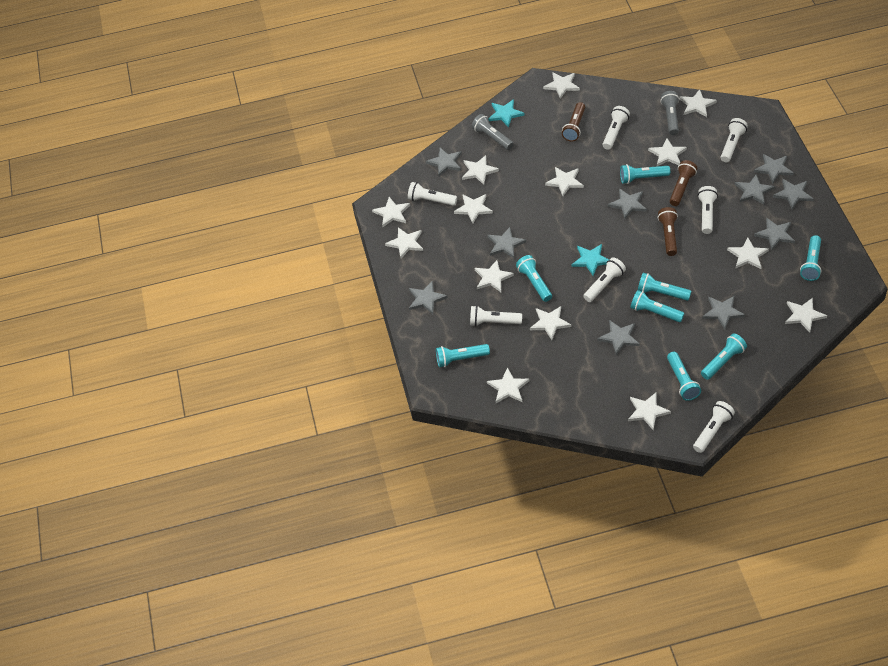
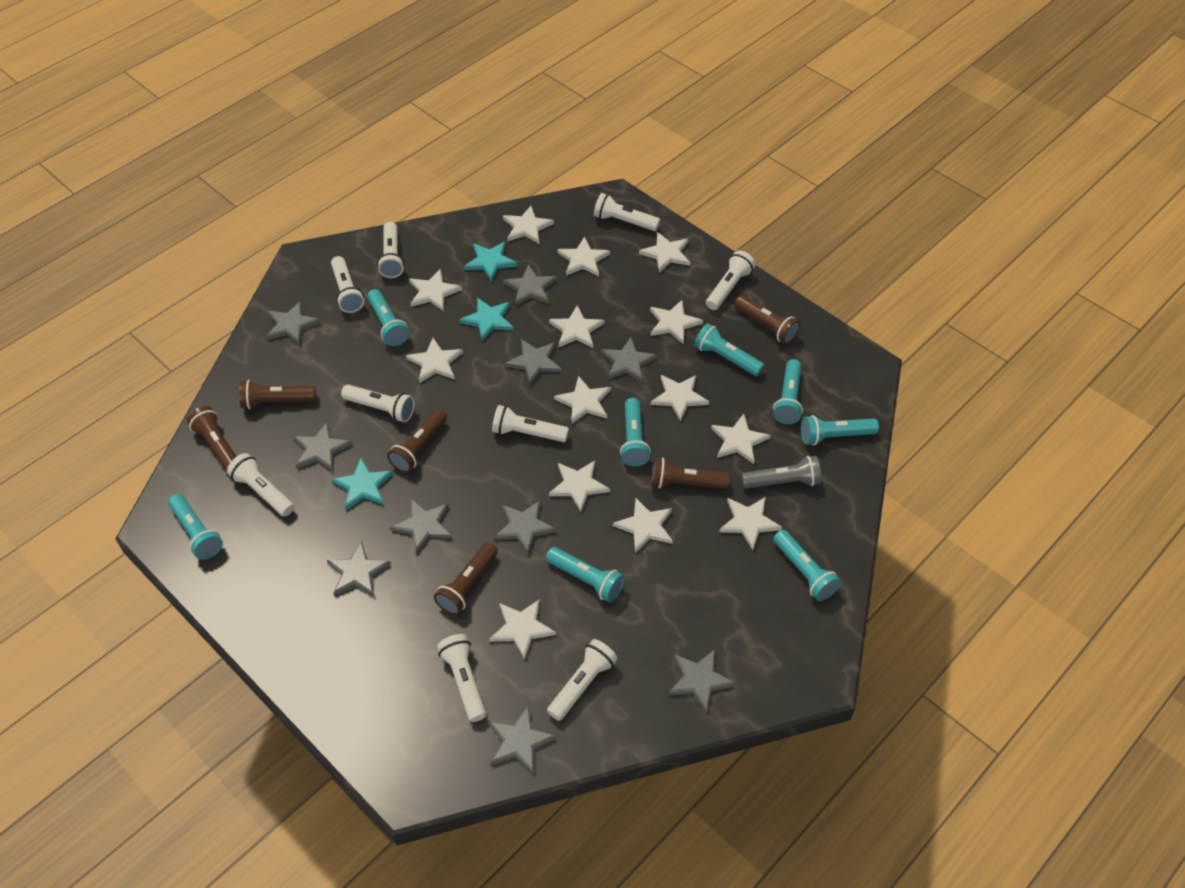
brown flashlight: 3 -> 6
grey flashlight: 2 -> 1
turquoise star: 2 -> 3
white flashlight: 7 -> 9

